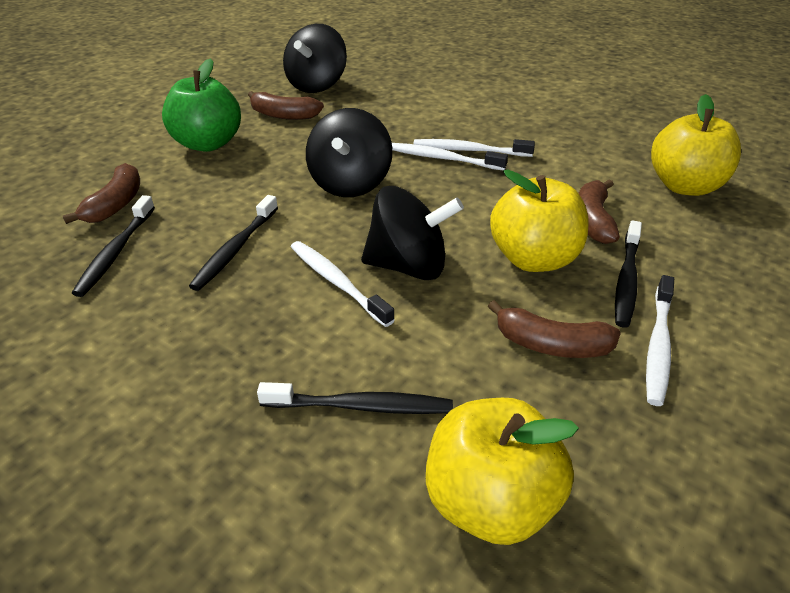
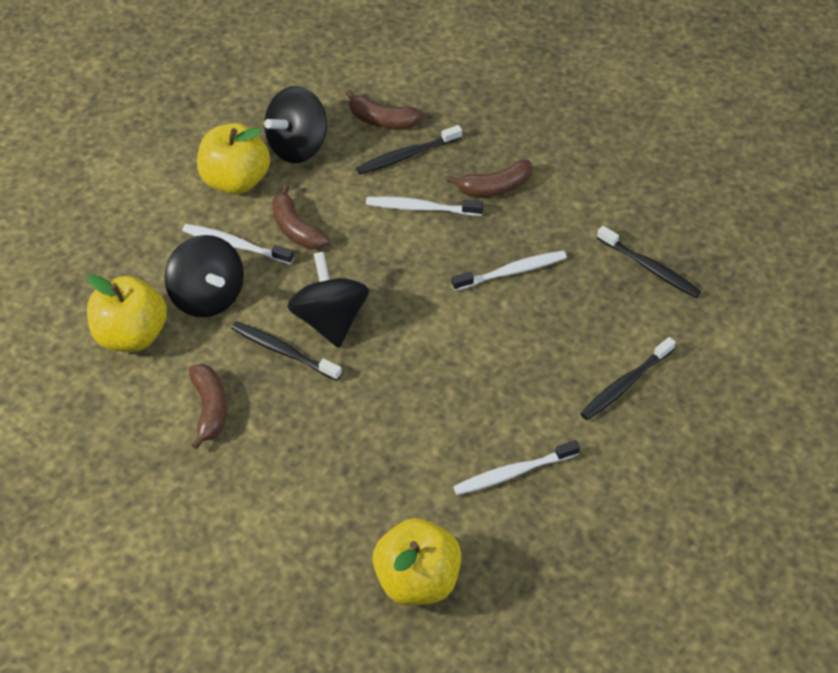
green apple: 1 -> 0

